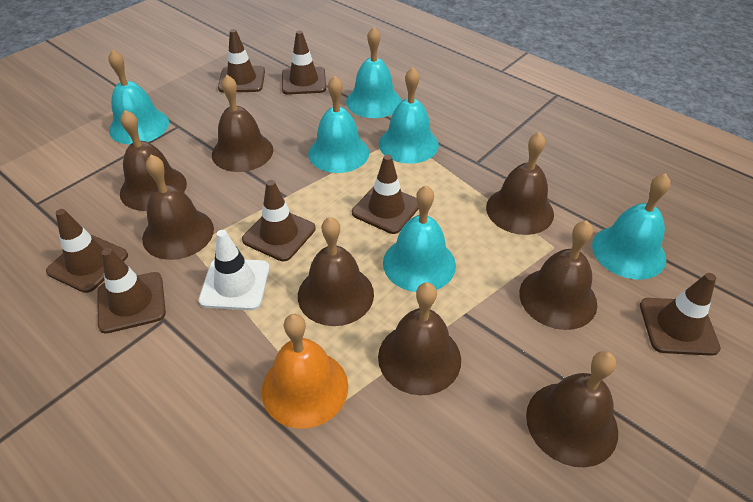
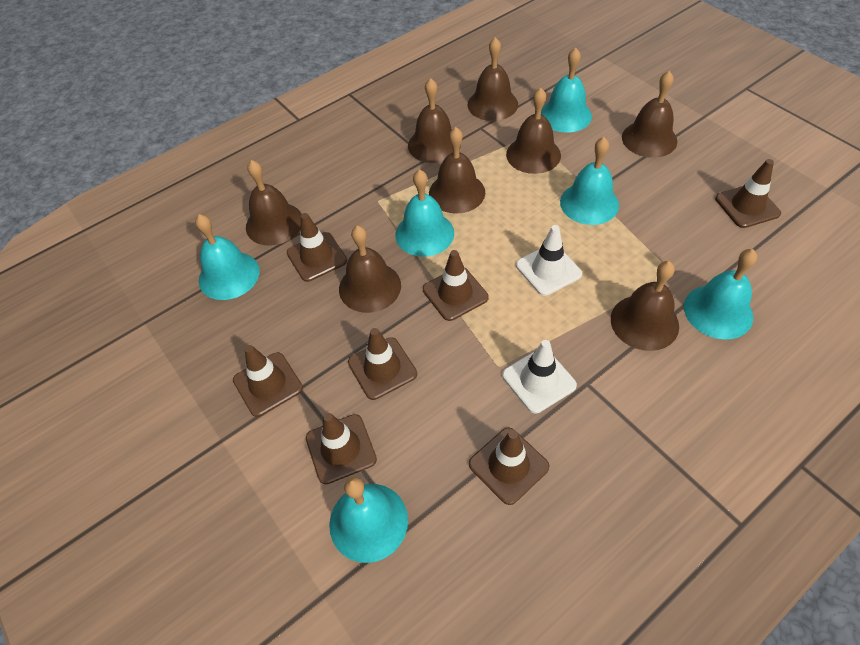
orange bell: 1 -> 0
white traffic cone: 1 -> 2

